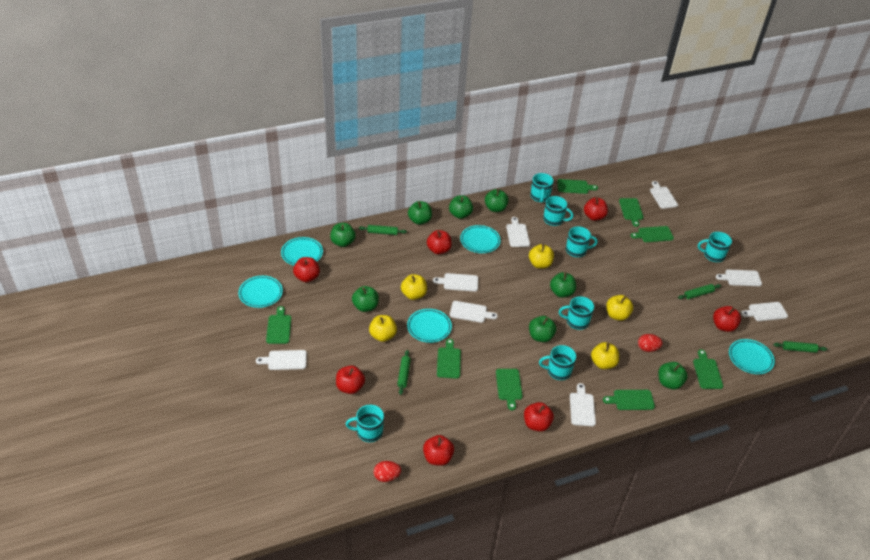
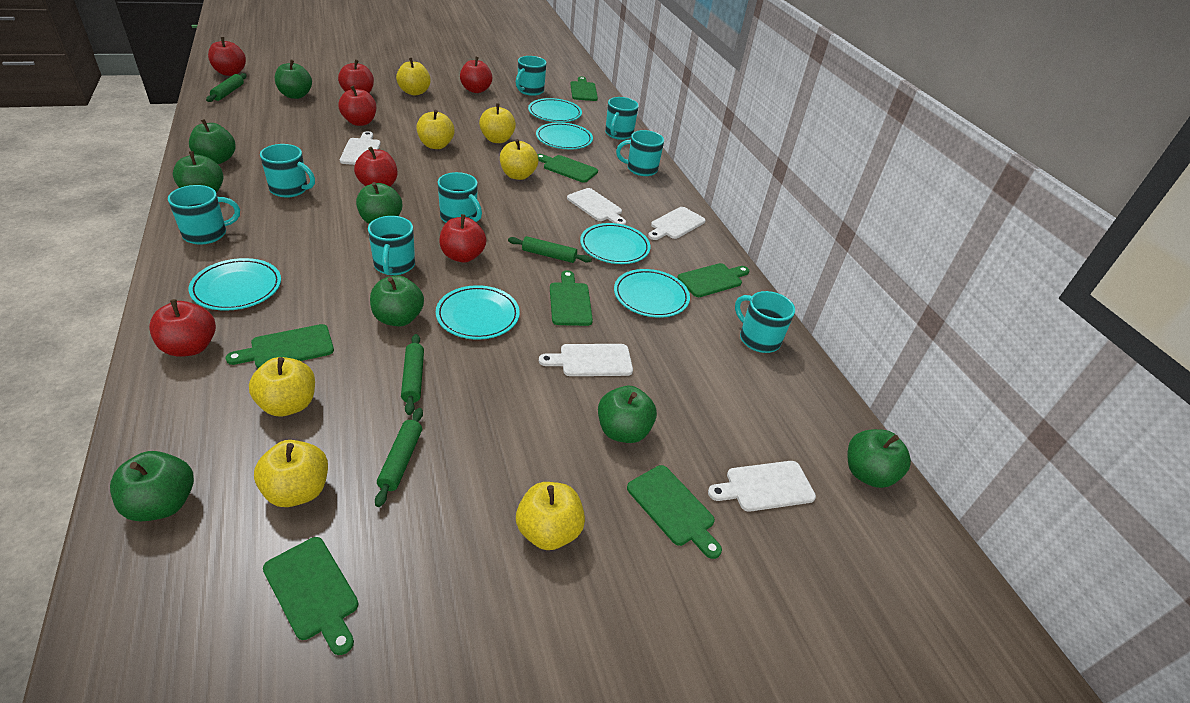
green cutting board: 8 -> 7
red egg: 2 -> 0
turquoise mug: 7 -> 8
turquoise plate: 5 -> 6
white cutting board: 8 -> 5
yellow apple: 5 -> 7

